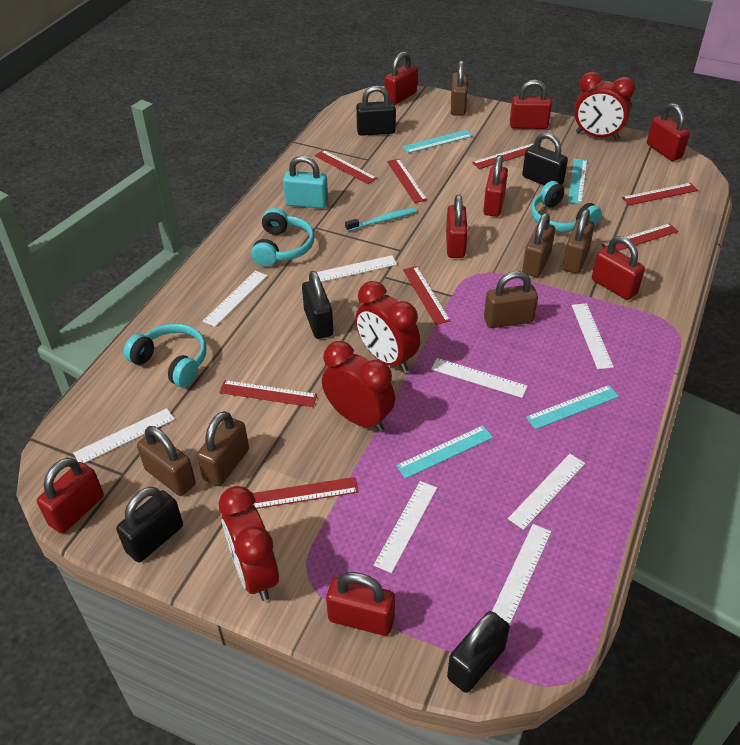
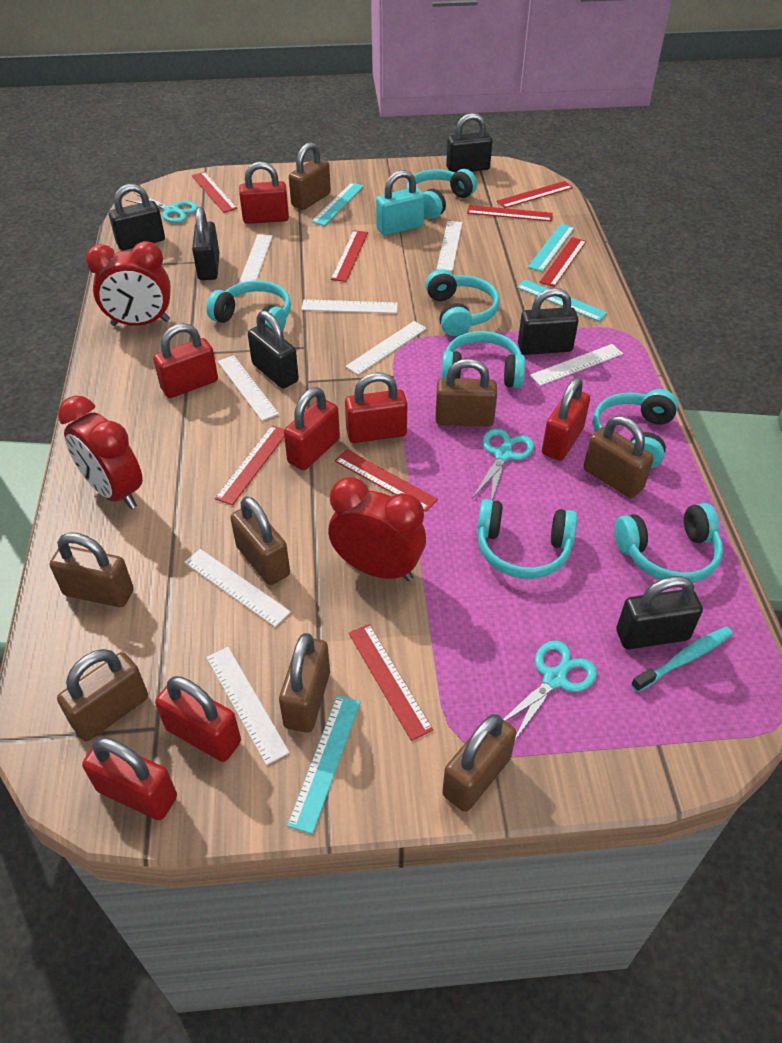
black padlock: 5 -> 6
brown padlock: 6 -> 8
red clock: 4 -> 3
red padlock: 8 -> 7
turquoise headphones: 3 -> 7
turquoise scissors: 0 -> 3

